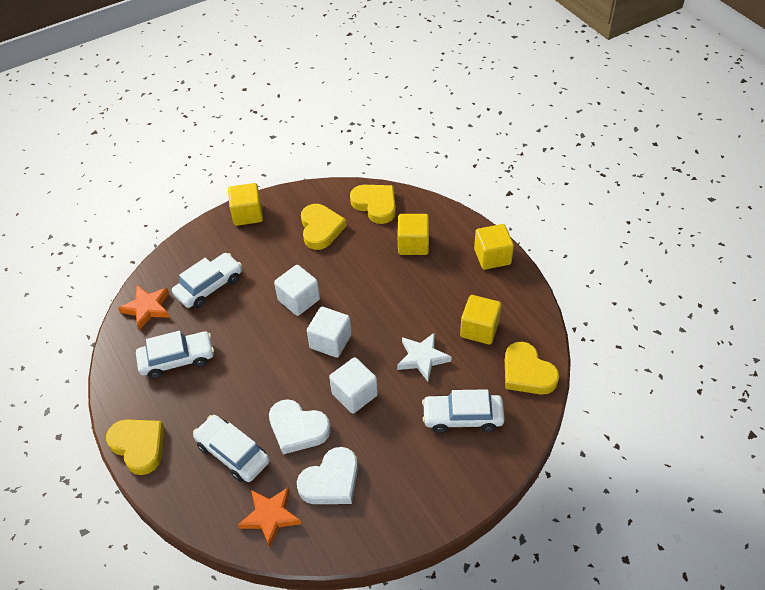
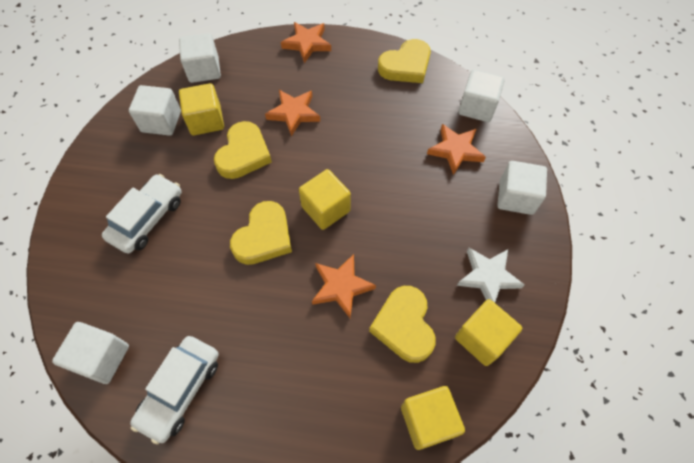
orange star: 2 -> 4
white car: 4 -> 2
white cube: 3 -> 5
white heart: 2 -> 0

